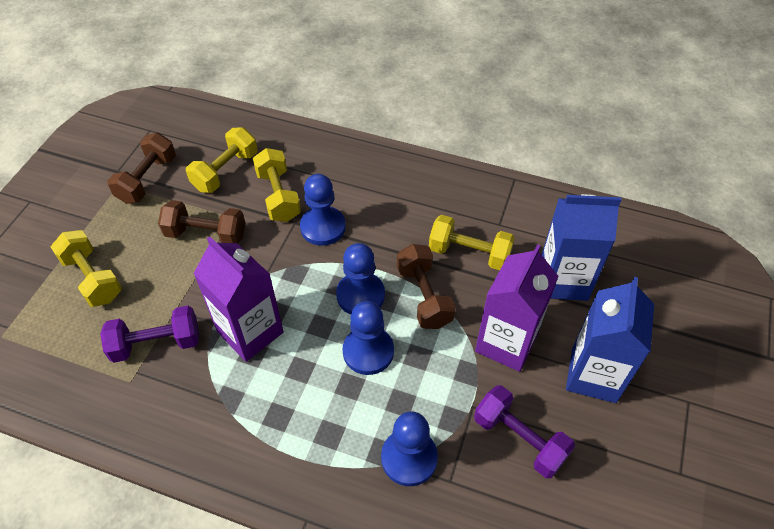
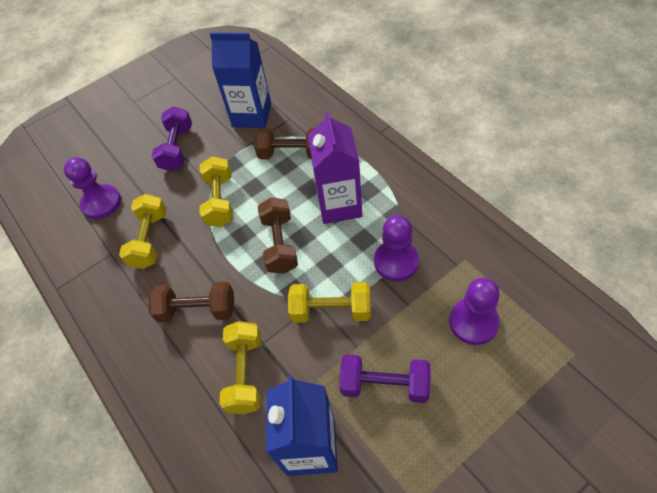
blue pawn: 4 -> 0
purple carton: 2 -> 1
purple pawn: 0 -> 3

